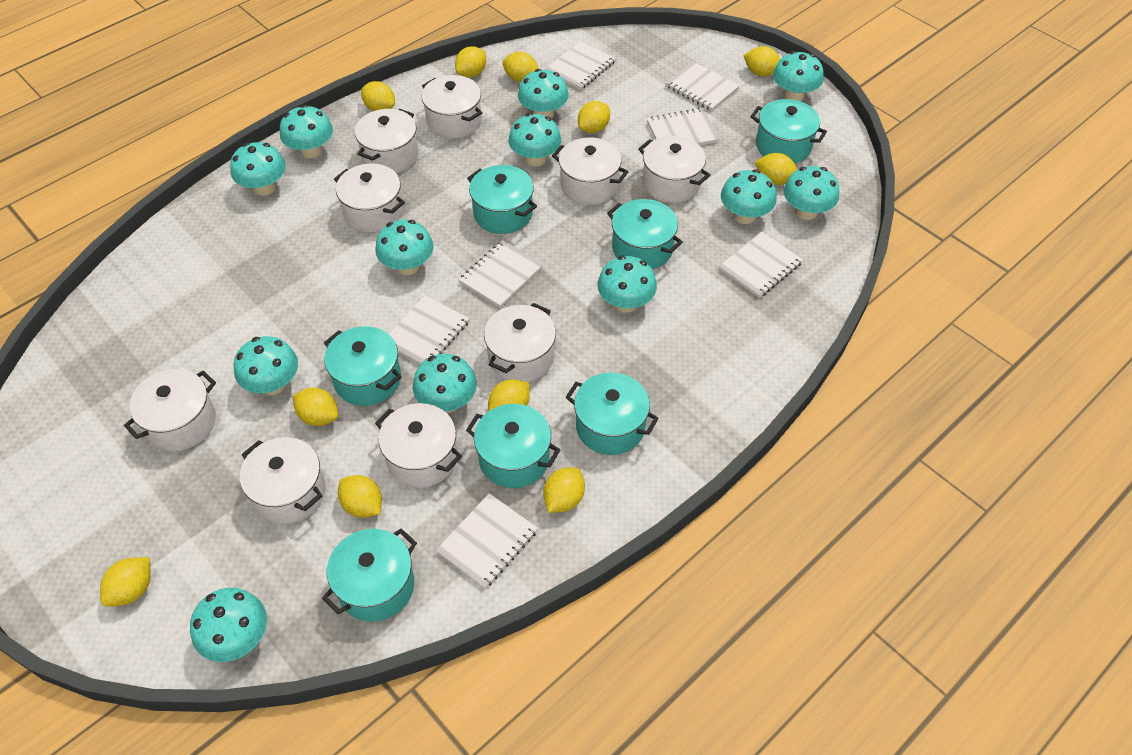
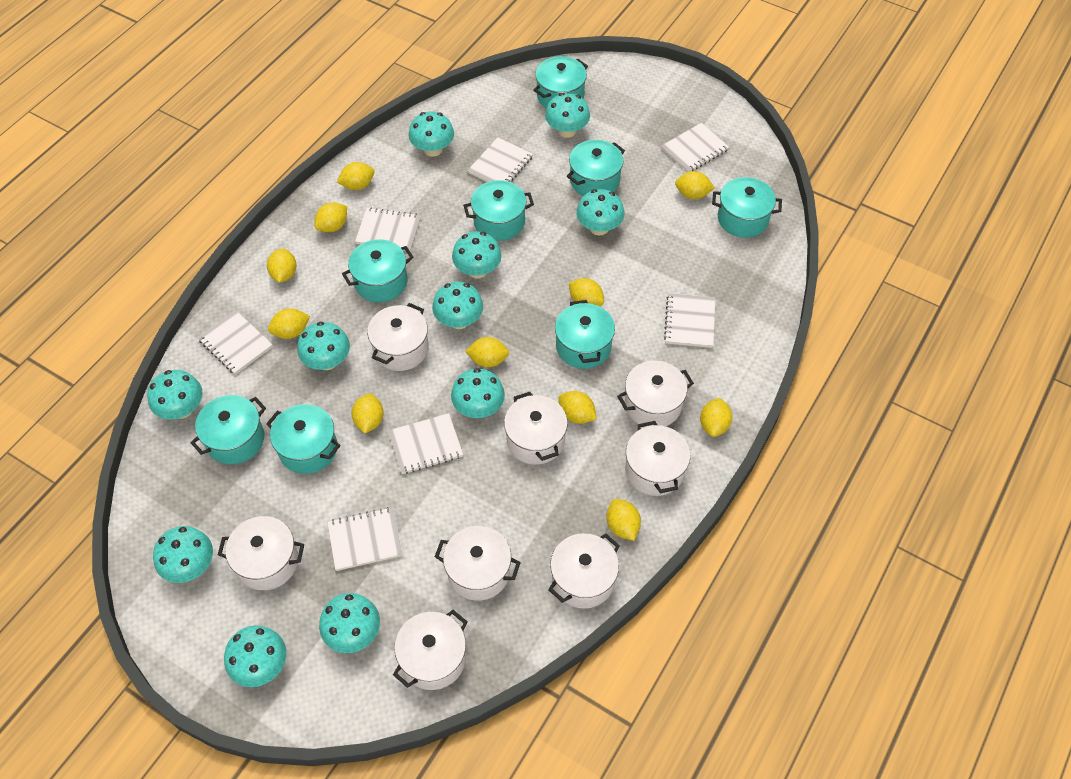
turquoise mushroom: 12 -> 11
turquoise pot: 7 -> 8
white pot: 9 -> 8

